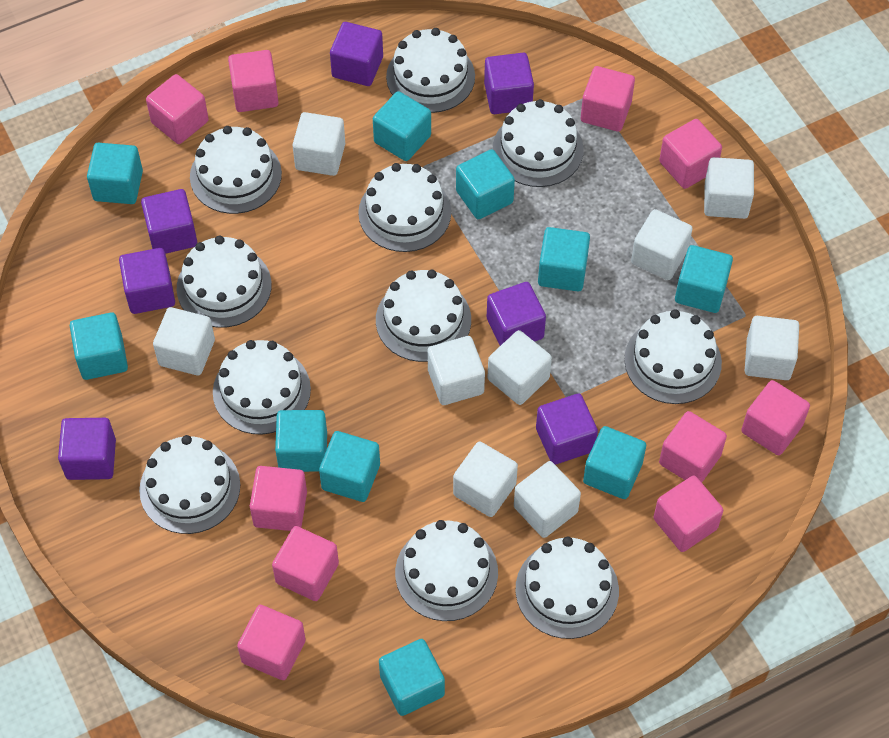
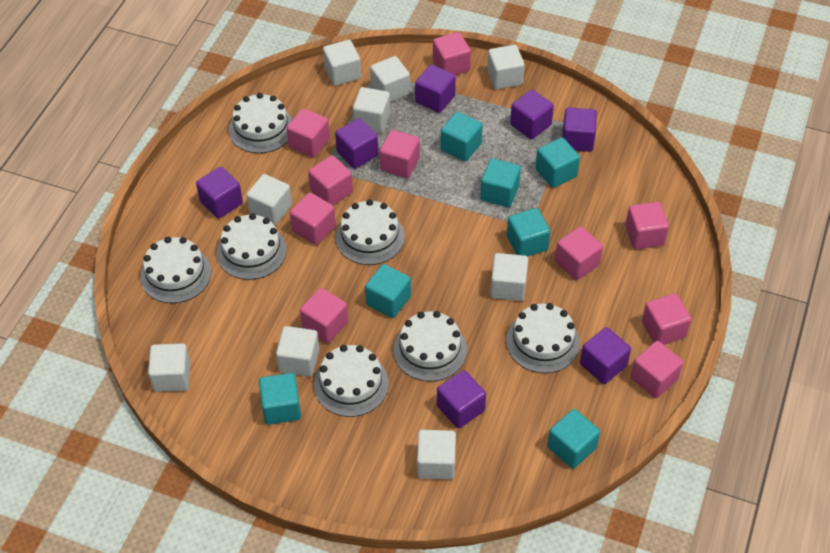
turquoise cube: 10 -> 7
white cake: 11 -> 7

